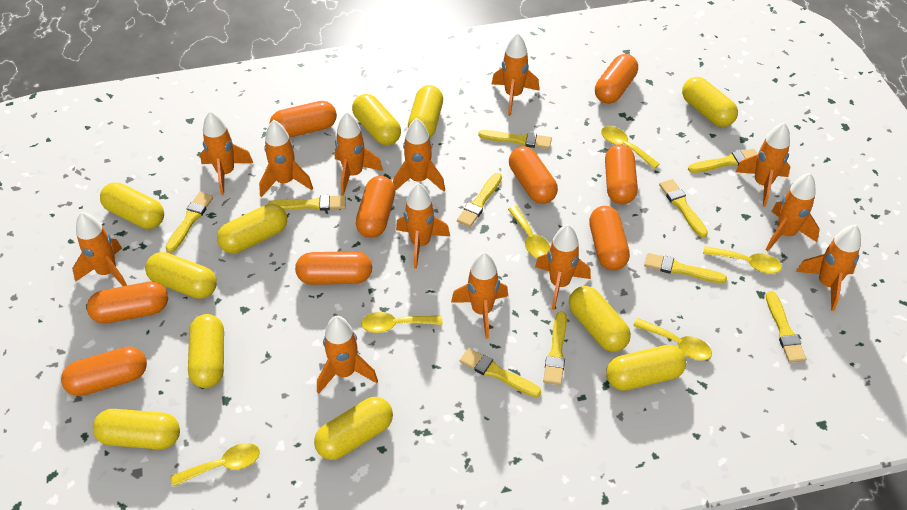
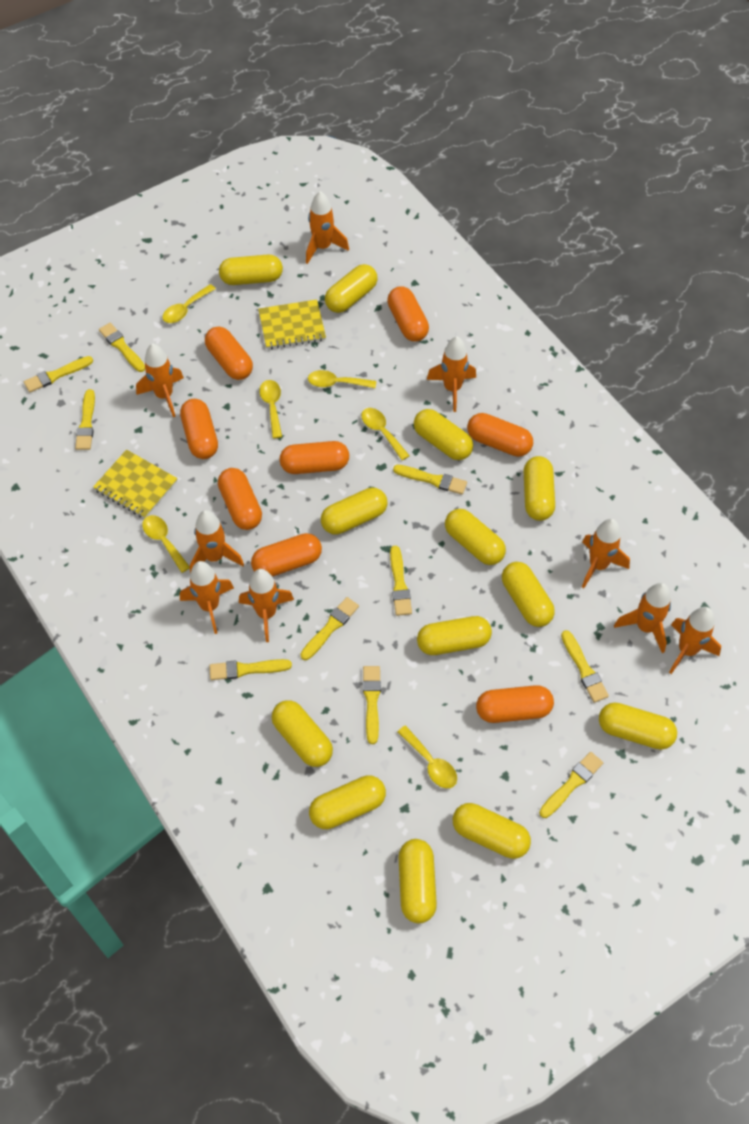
orange capsule: 9 -> 8
orange rocket: 13 -> 9
yellow capsule: 11 -> 13
yellow notebook: 0 -> 2

